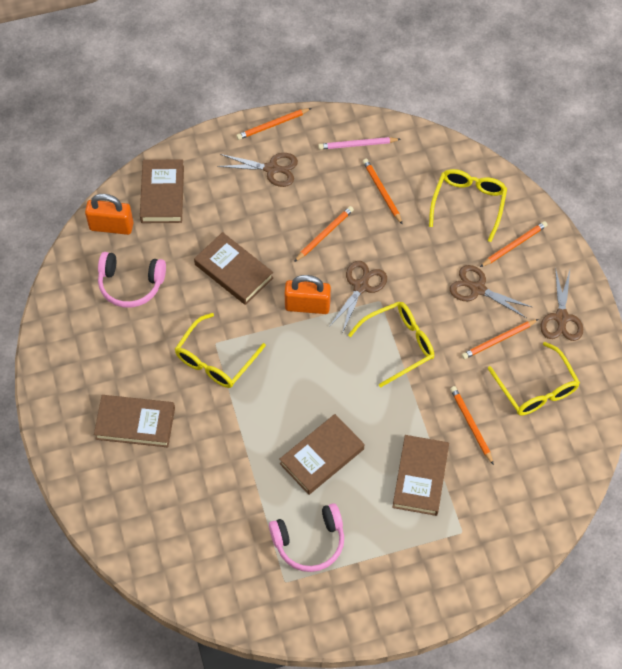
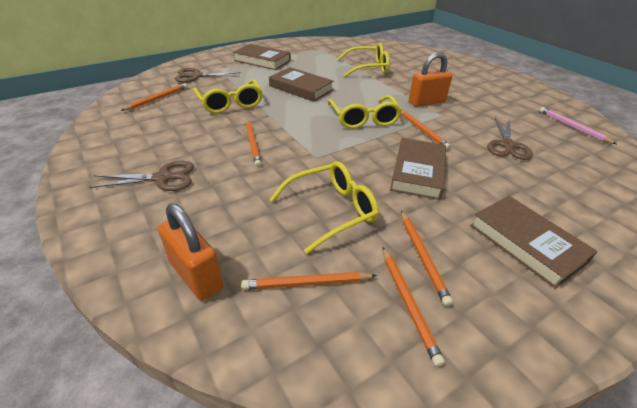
brown book: 5 -> 4
brown scissors: 4 -> 3
pink headphones: 2 -> 0

